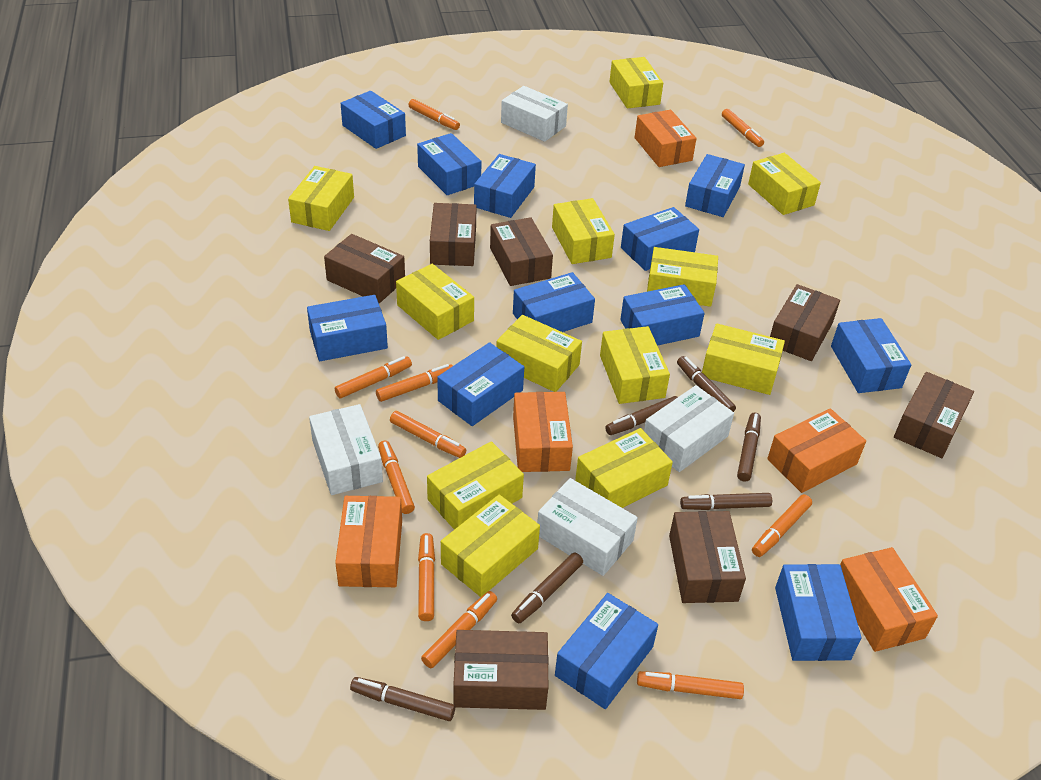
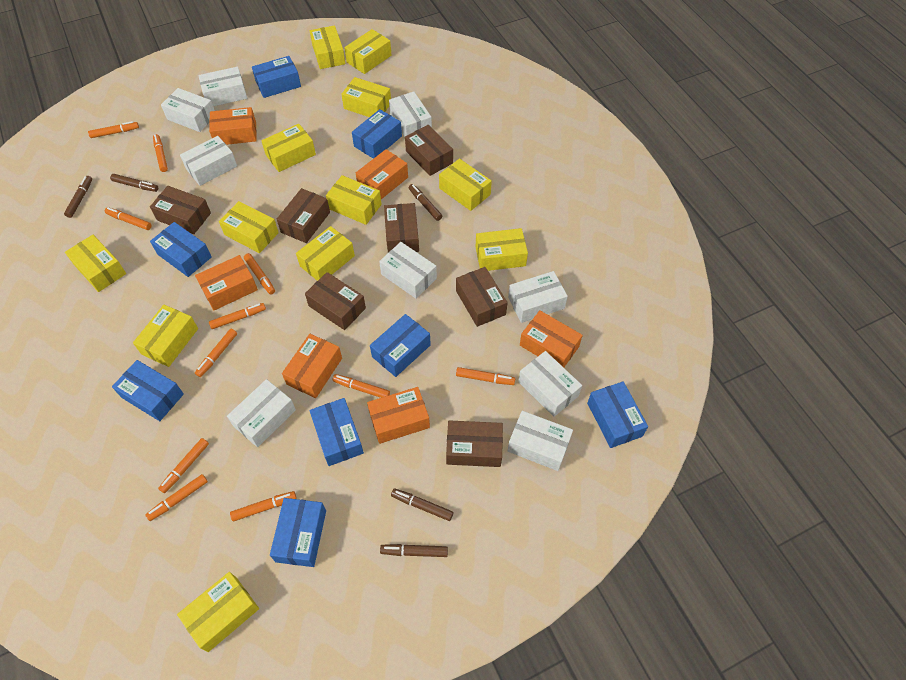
blue box: 12 -> 8
brown marker: 6 -> 5
orange box: 5 -> 6
orange marker: 10 -> 11
white box: 4 -> 9

